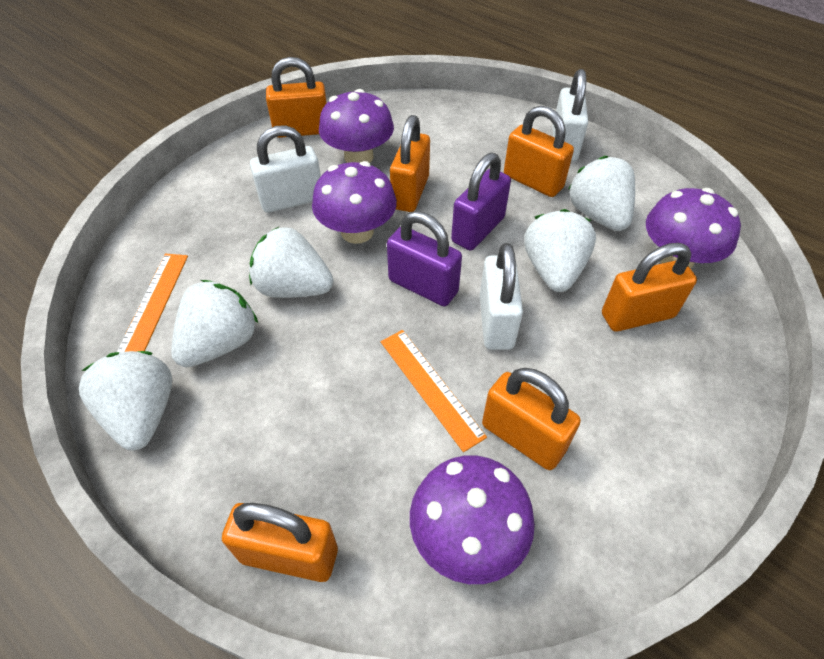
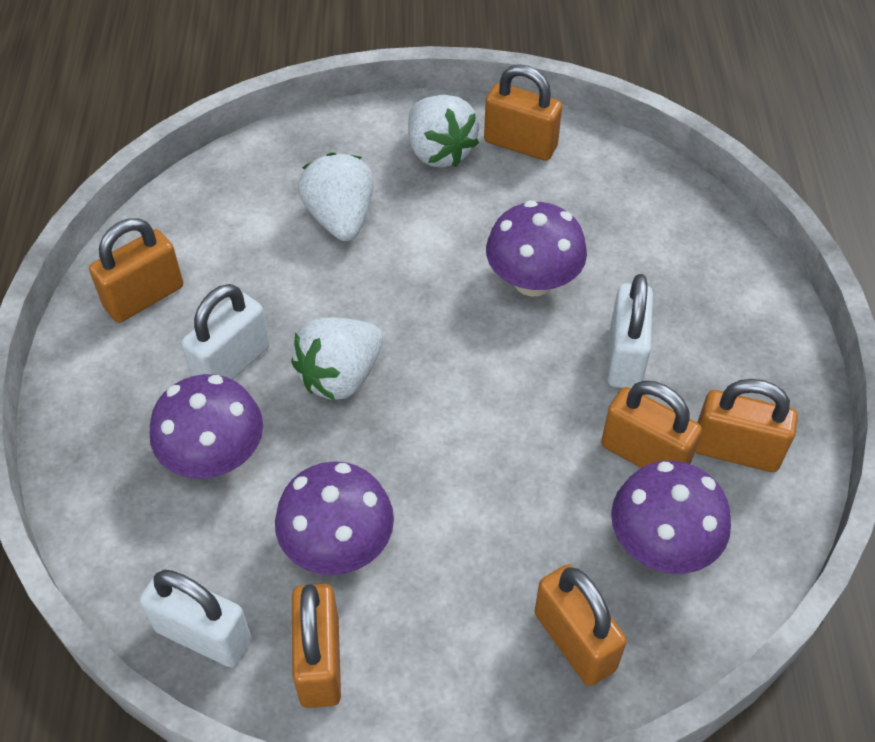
orange ruler: 2 -> 0
purple padlock: 2 -> 0
white strawberry: 5 -> 3

